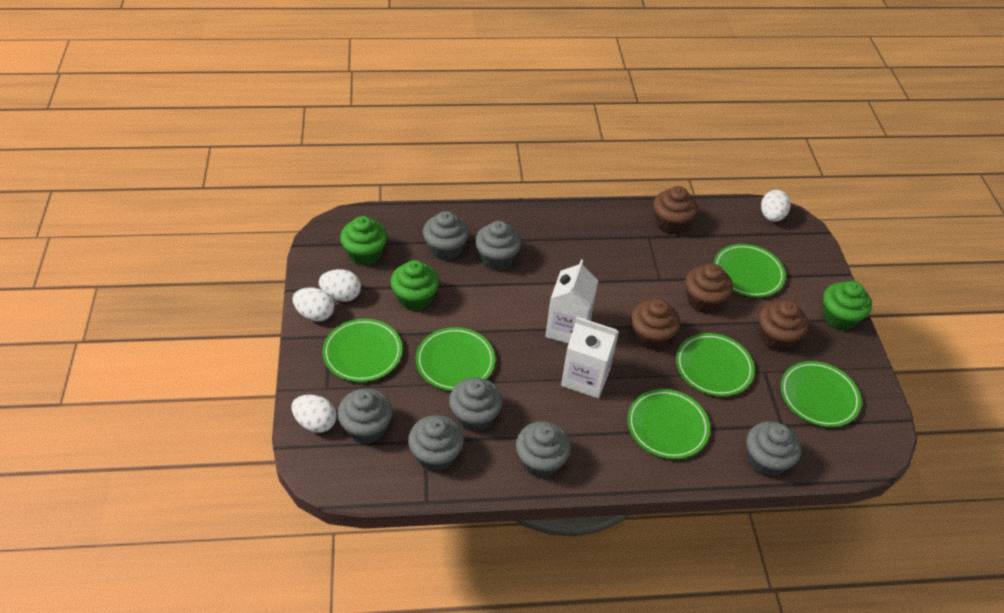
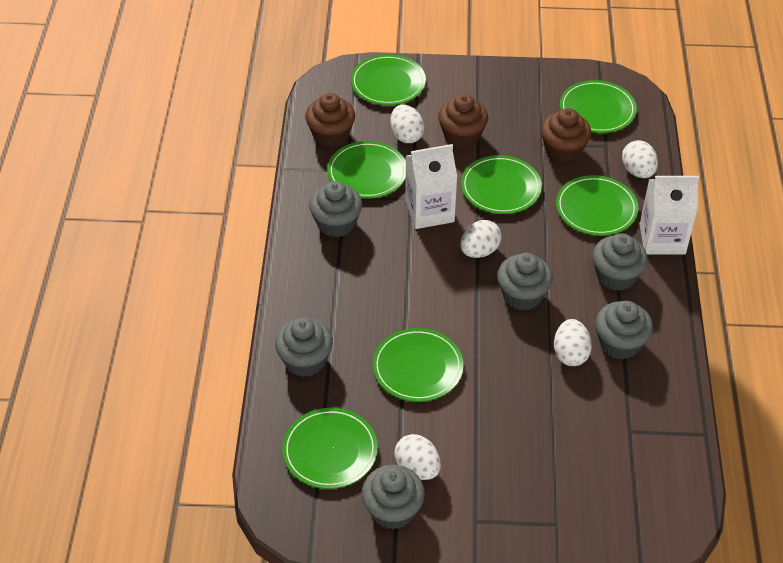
brown cupcake: 4 -> 3
green cupcake: 3 -> 0
green plate: 6 -> 7
grey cupcake: 7 -> 6
white egg: 4 -> 5

